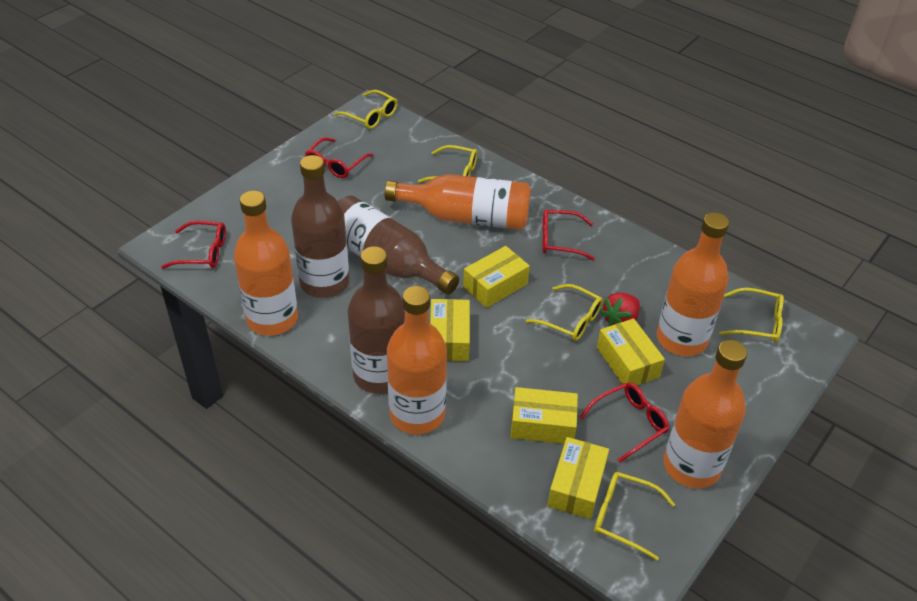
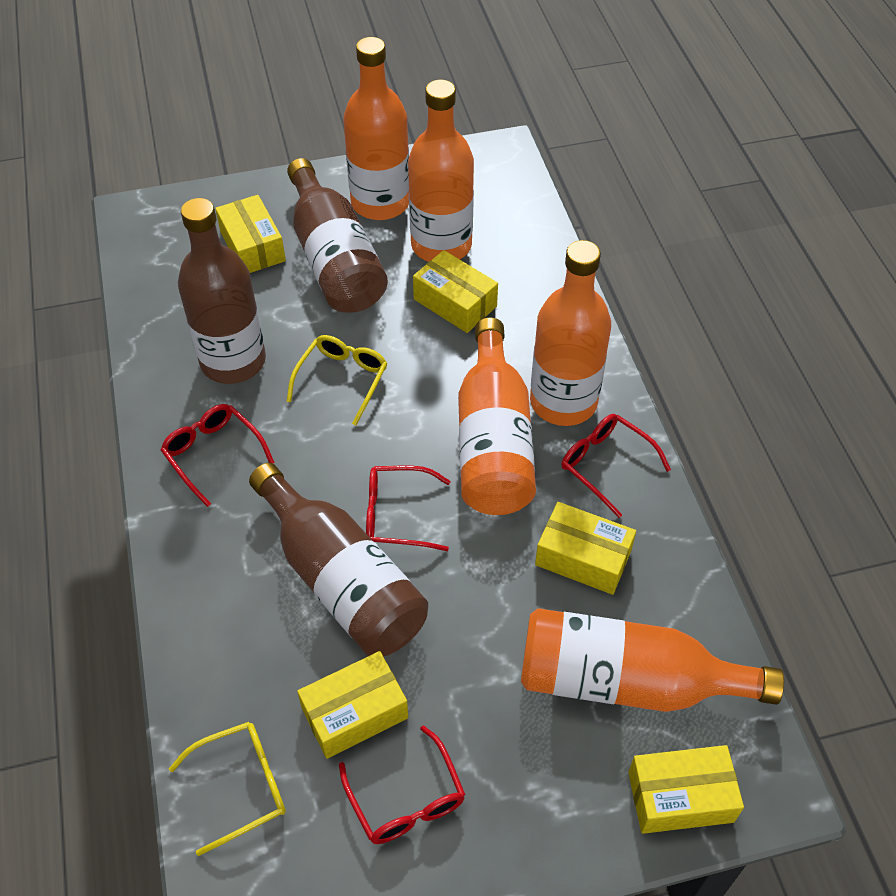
red strawberry: 1 -> 0
yellow glasses: 5 -> 2

